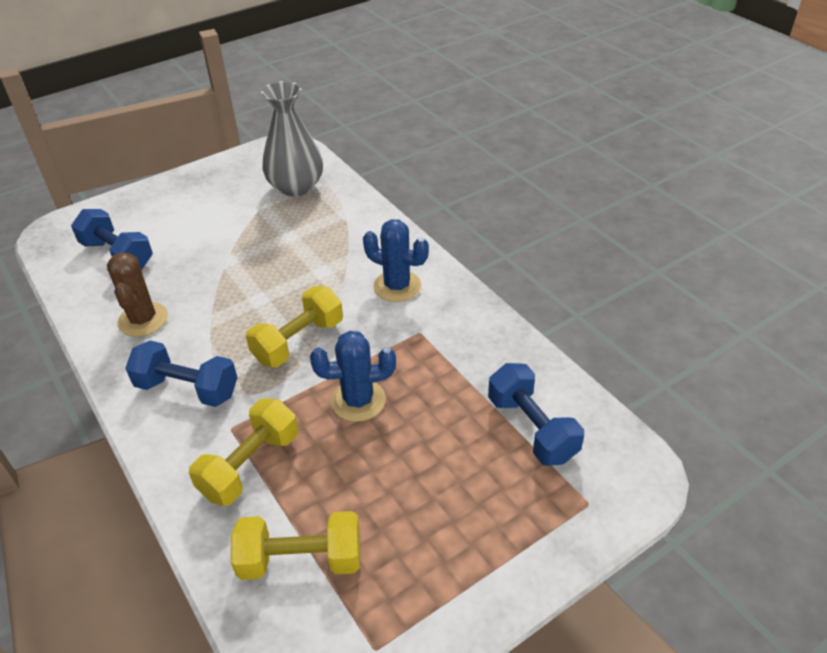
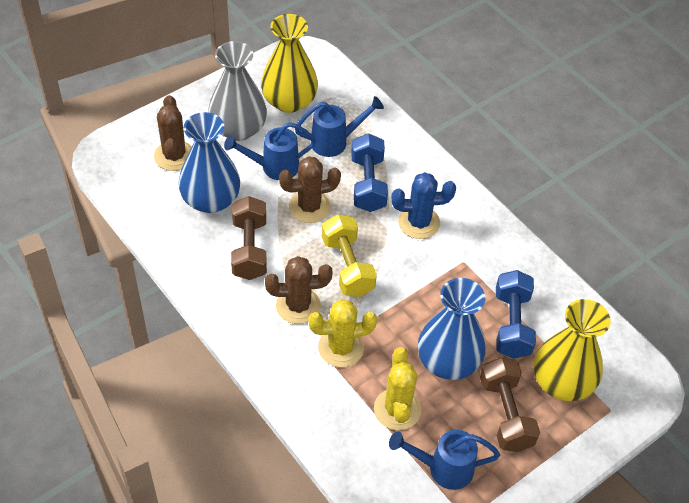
blue cactus: 2 -> 1
blue dumbbell: 3 -> 2
blue vase: 0 -> 2
blue watering can: 0 -> 3
brown cactus: 1 -> 3
brown dumbbell: 0 -> 2
yellow cactus: 0 -> 2
yellow dumbbell: 3 -> 1
yellow vase: 0 -> 2

